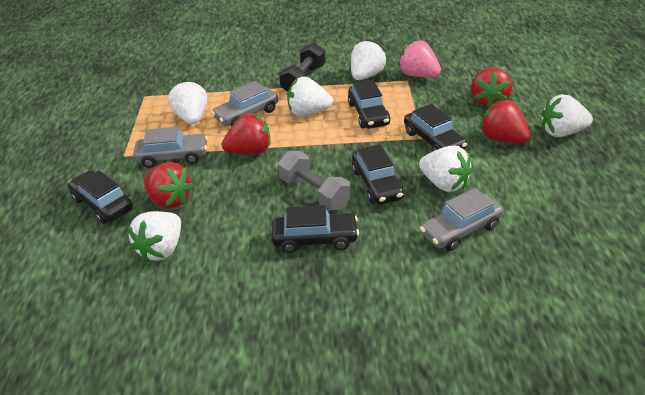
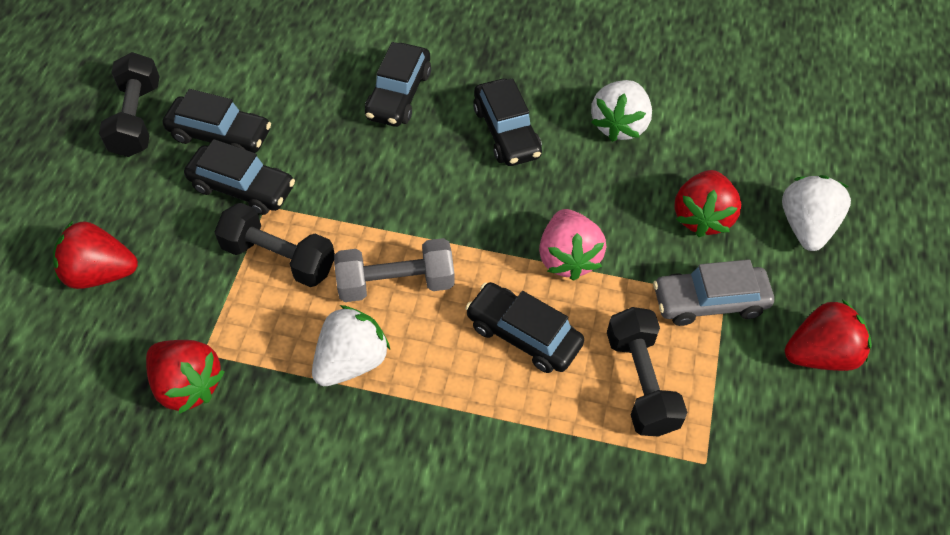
black dumbbell: 1 -> 3
grey car: 3 -> 1
white strawberry: 6 -> 3

